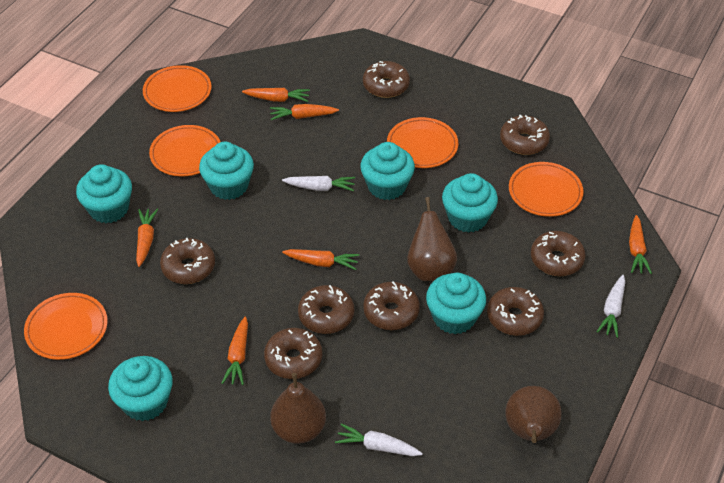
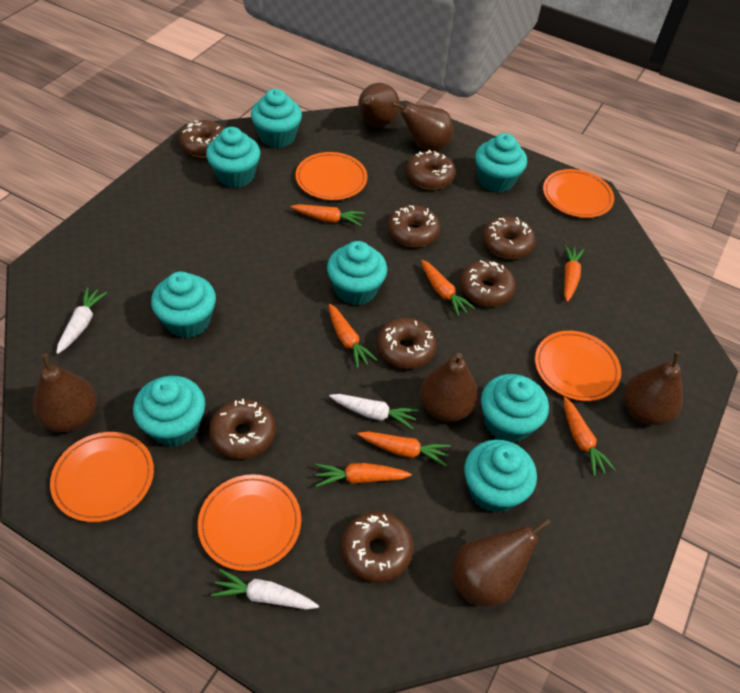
brown pear: 3 -> 6
orange carrot: 6 -> 7
turquoise cupcake: 6 -> 8

